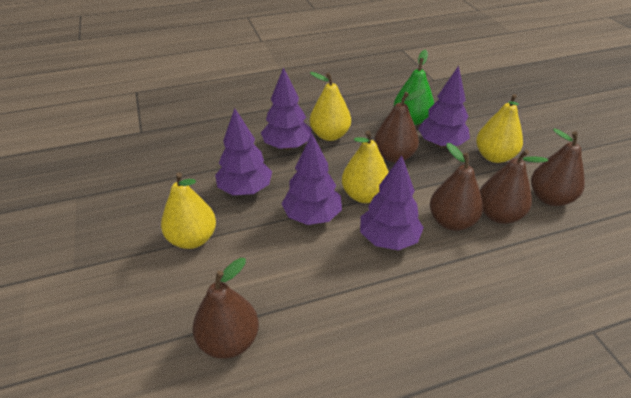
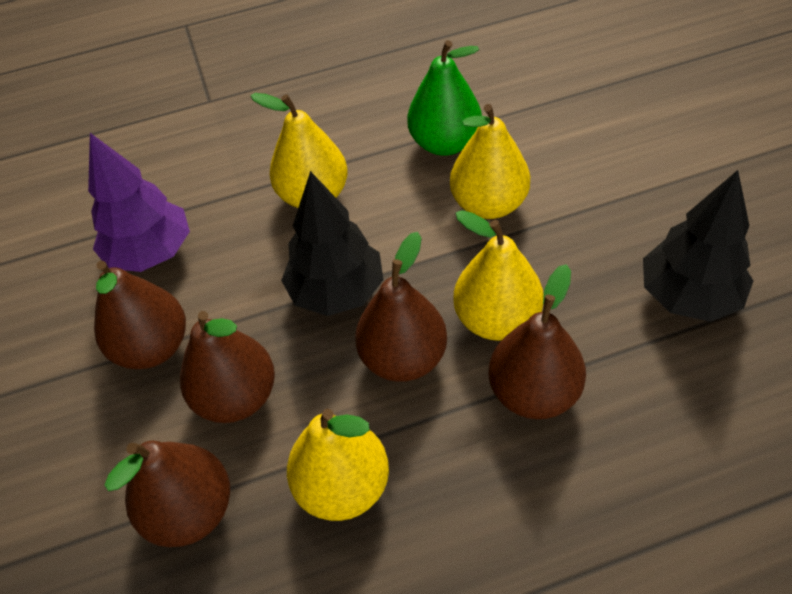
black tree: 0 -> 2
purple tree: 5 -> 1

